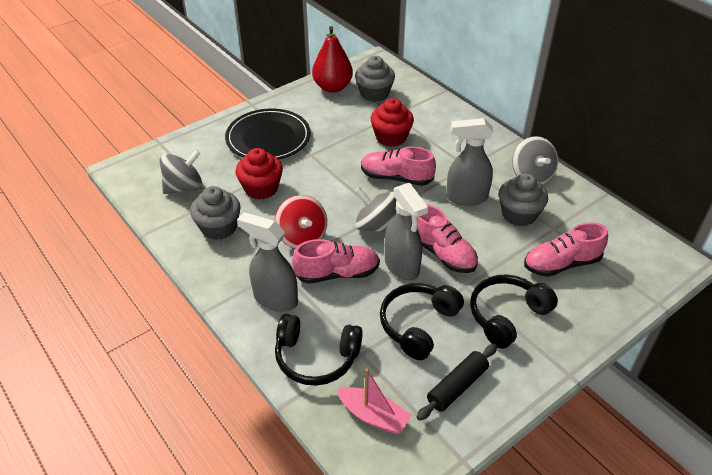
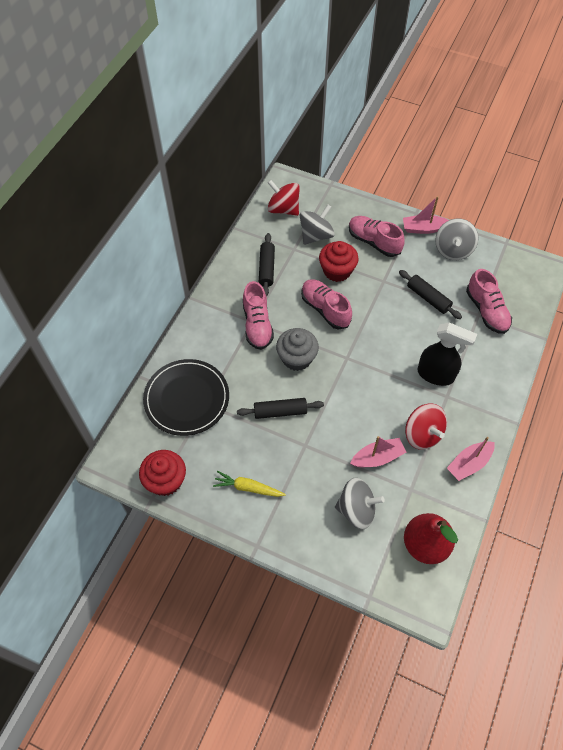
black headphones: 3 -> 0
black rolling pin: 1 -> 3
black spray bottle: 0 -> 1
grey cupcake: 3 -> 1
grey spray bottle: 3 -> 0
pink boat: 1 -> 3
red spinning top: 1 -> 2
yellow carrot: 0 -> 1

